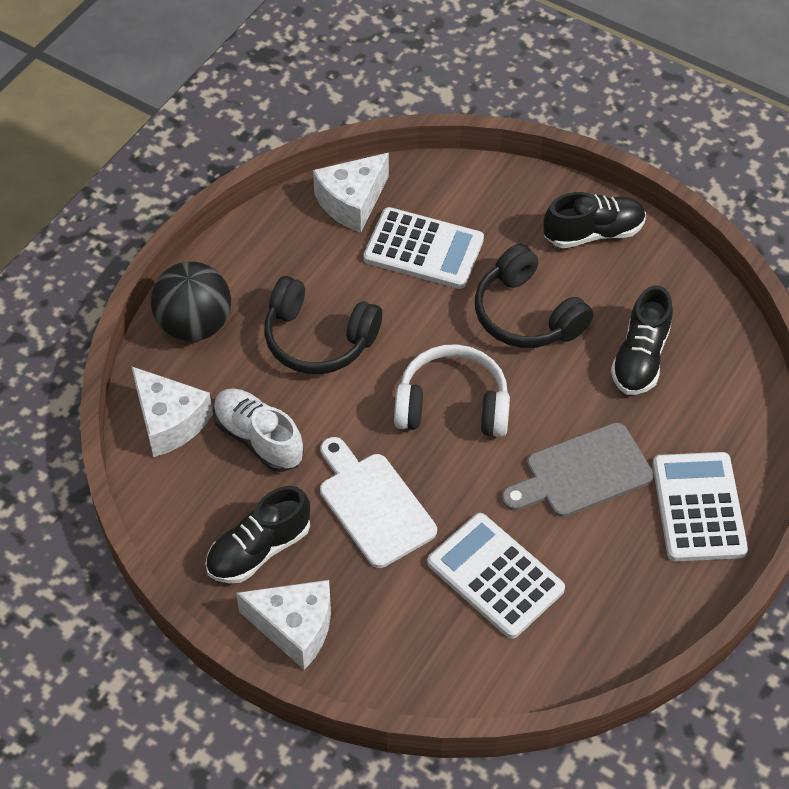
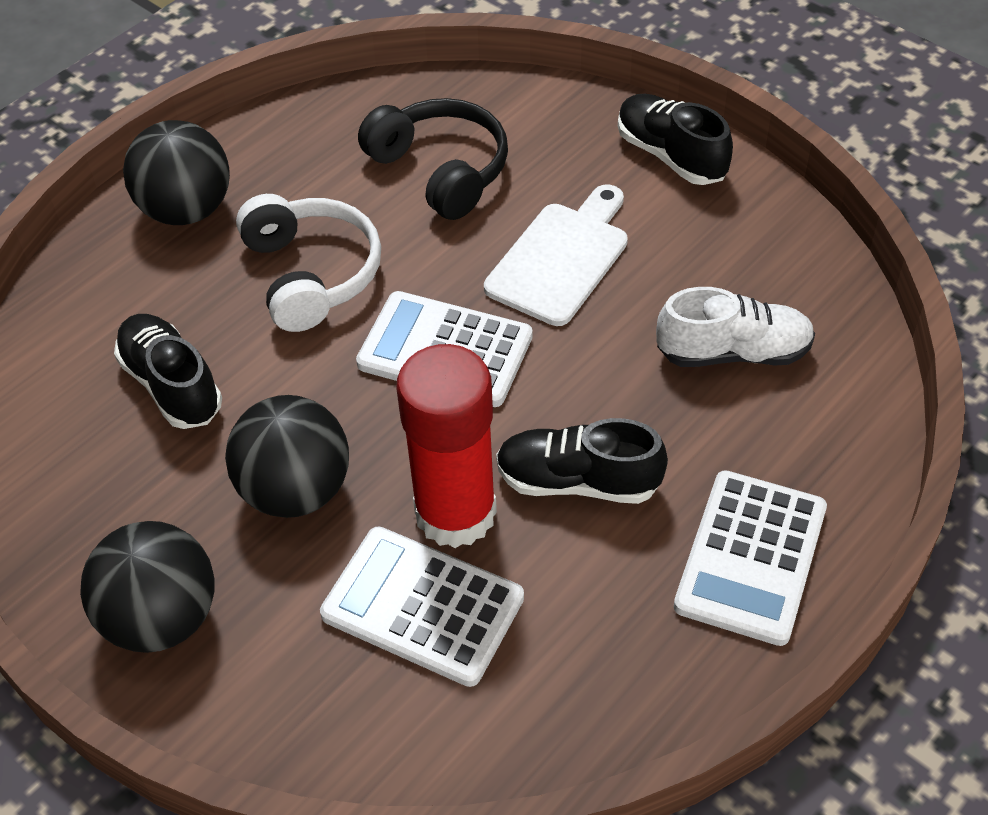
black ball: 1 -> 3
black headphones: 2 -> 1
grey cutting board: 1 -> 0
red glue stick: 0 -> 1
white cheese: 3 -> 0

